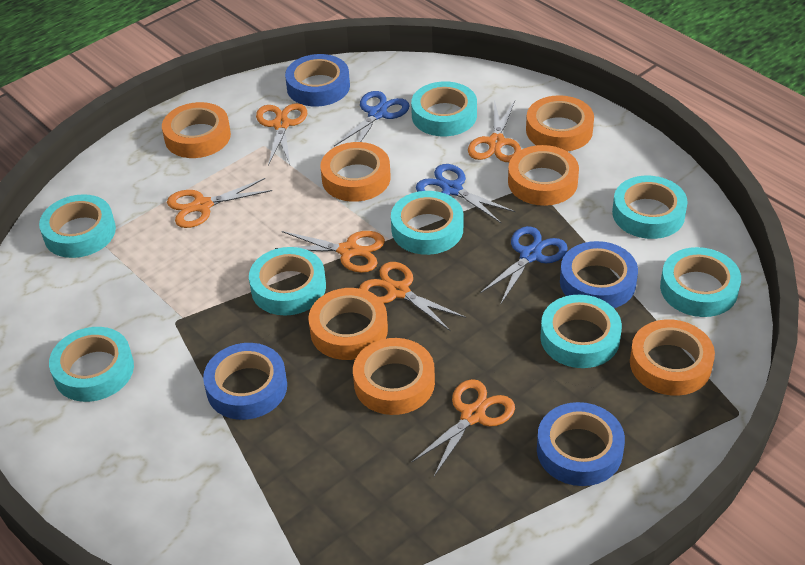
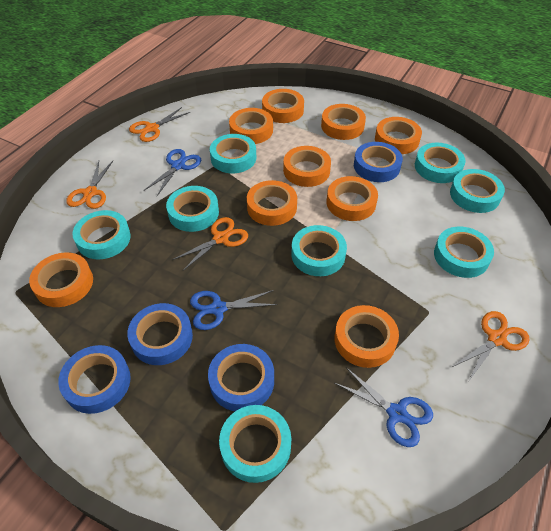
orange scissors: 6 -> 4
orange tape: 7 -> 9

